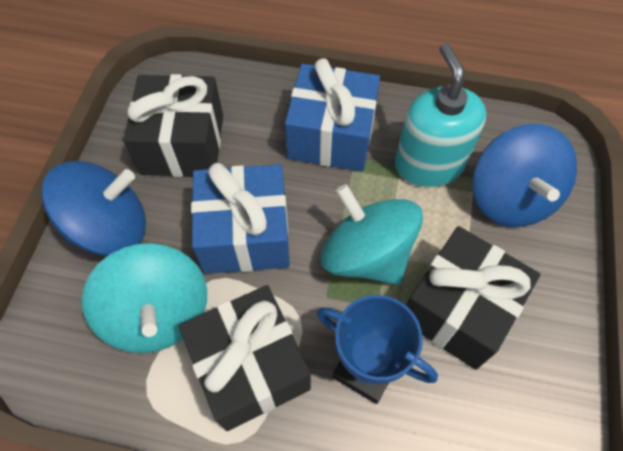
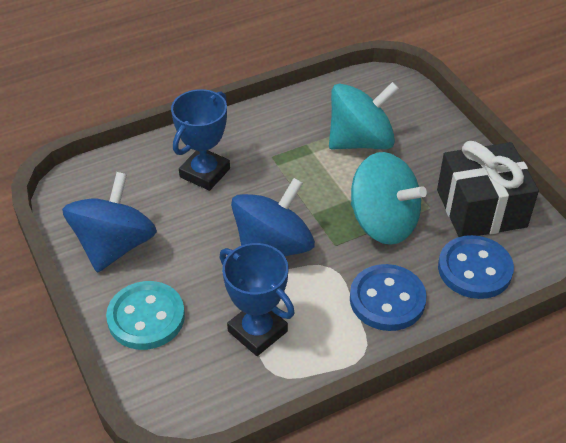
black gift: 3 -> 1
blue button: 0 -> 2
blue gift: 2 -> 0
blue trophy: 1 -> 2
turquoise button: 0 -> 1
turquoise soap dispenser: 1 -> 0

